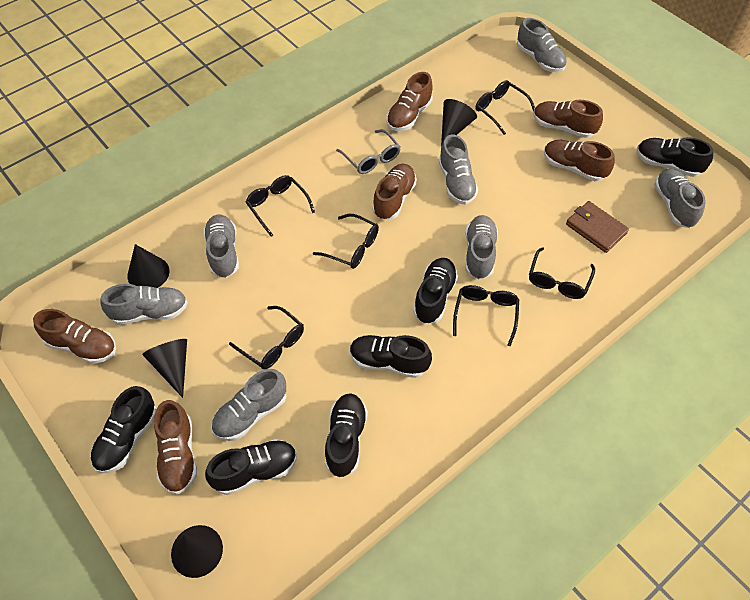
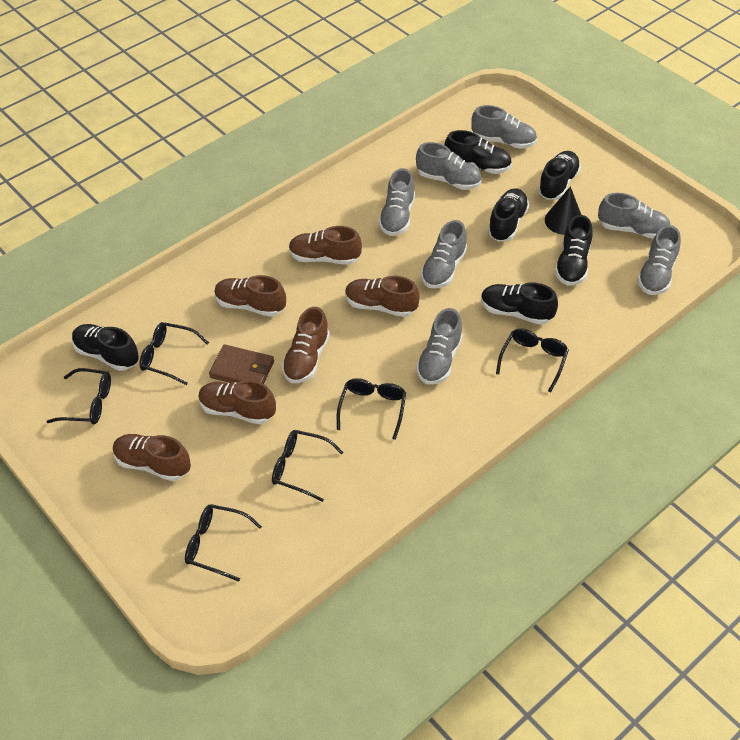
black cone: 4 -> 1
grey glasses: 1 -> 0

